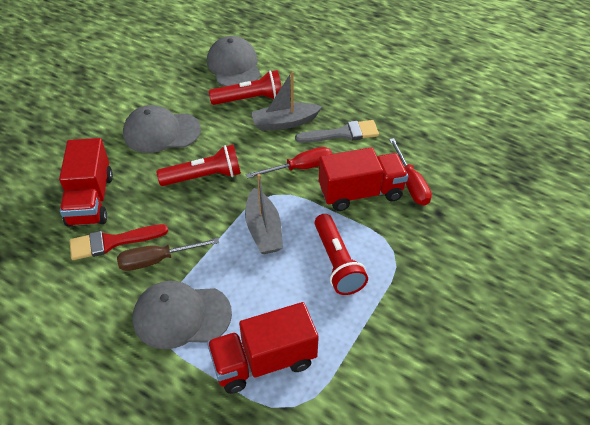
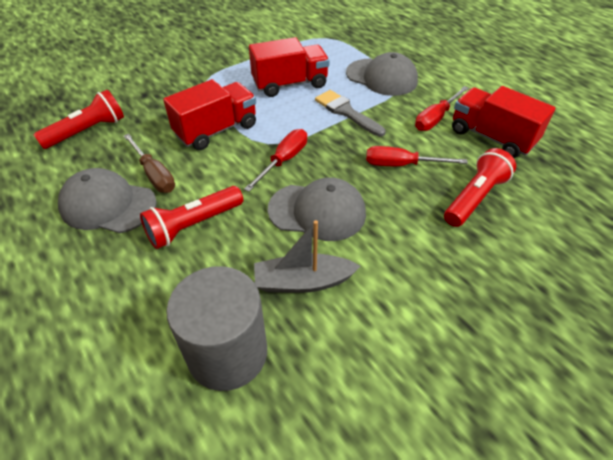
grey boat: 2 -> 1
grey cylinder: 0 -> 1
red brush: 1 -> 0
red screwdriver: 2 -> 3

